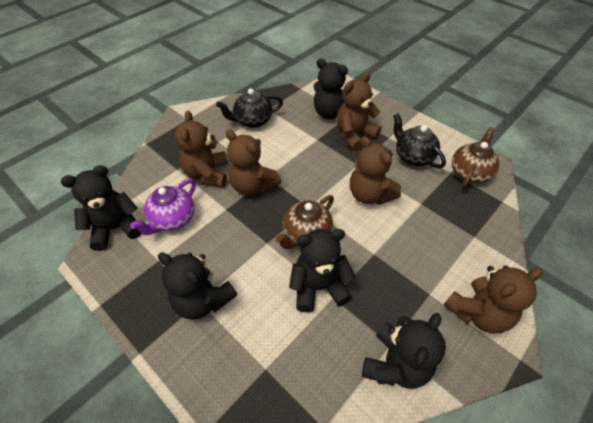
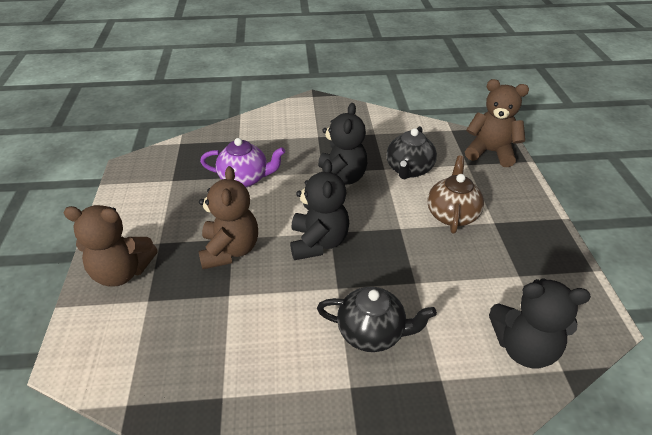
black teddy bear: 5 -> 3
brown teapot: 2 -> 1
brown teddy bear: 5 -> 3

